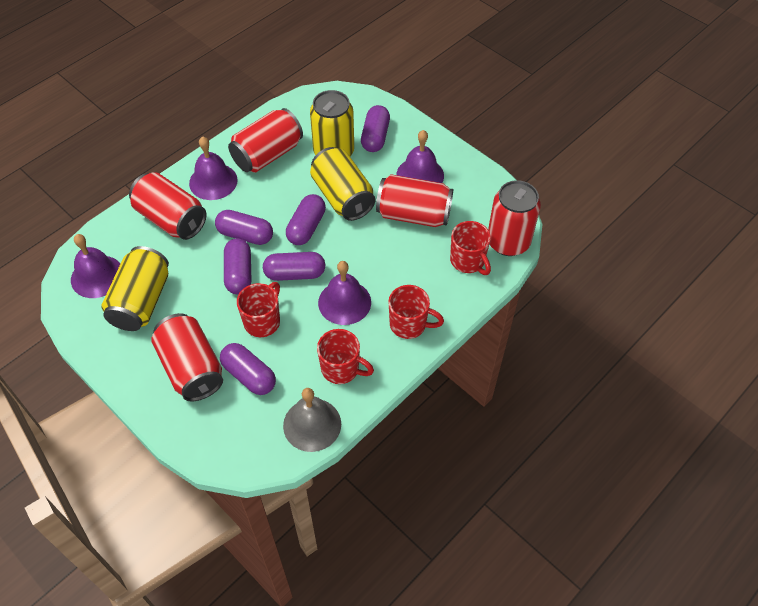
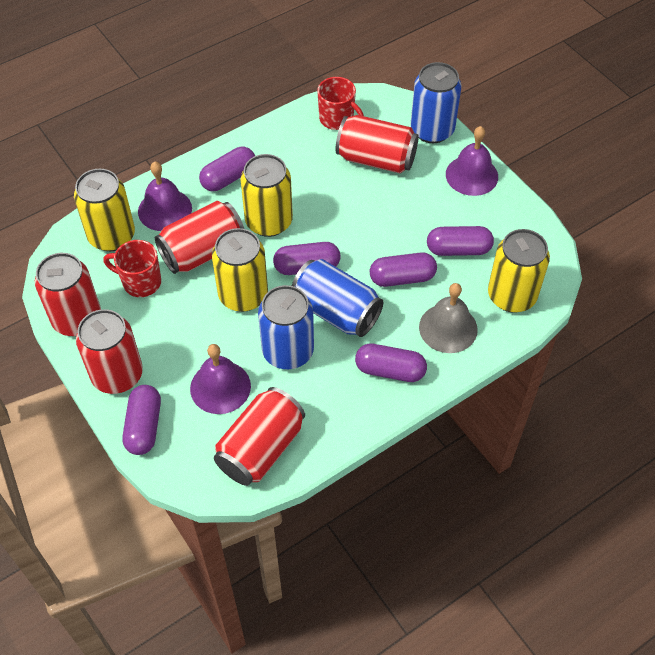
blue can: 0 -> 3
purple bell: 4 -> 3
red mug: 4 -> 2
yellow can: 3 -> 4

